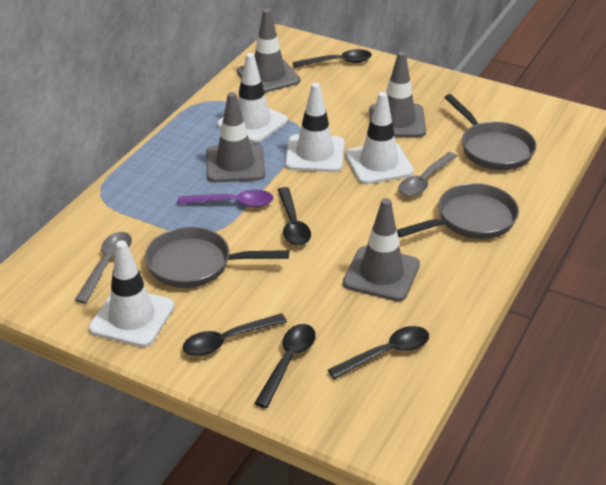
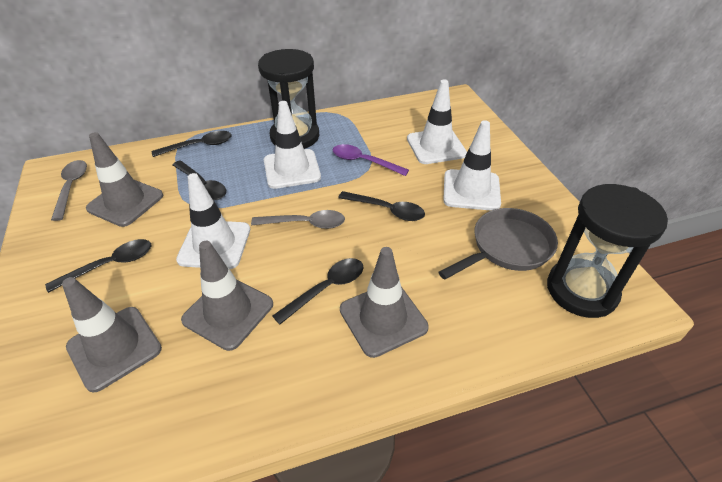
black hourglass: 0 -> 2
grey pan: 3 -> 1

